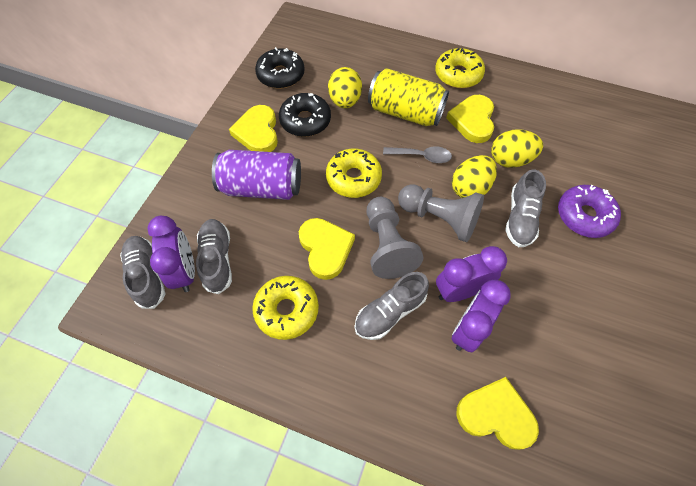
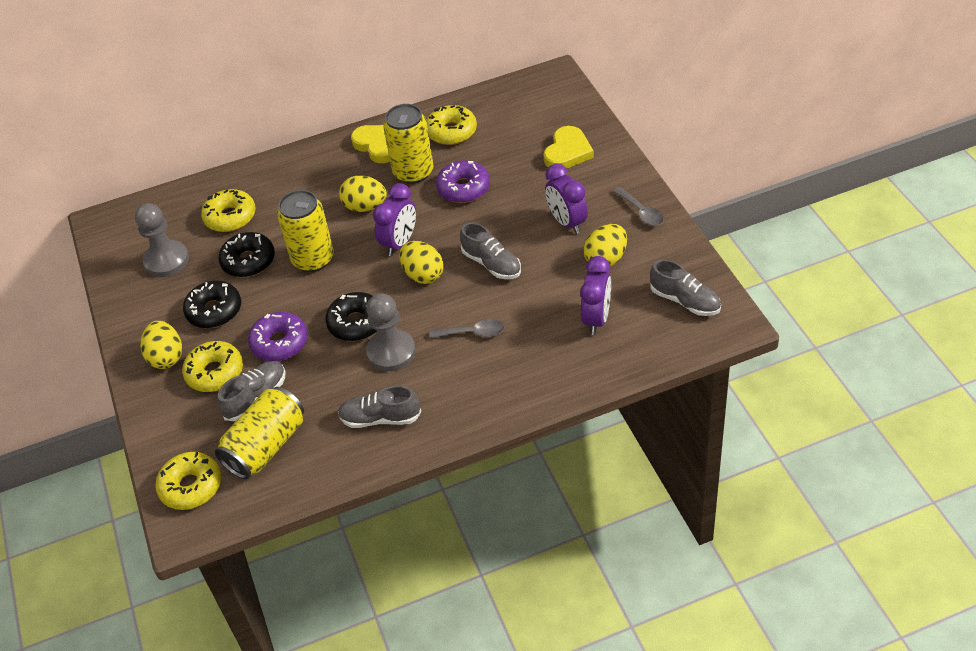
black donut: 2 -> 3
grey spoon: 1 -> 2
purple can: 1 -> 0
purple donut: 1 -> 2
yellow can: 1 -> 3
yellow donut: 3 -> 4
yellow egg: 3 -> 4
yellow heart: 4 -> 2

